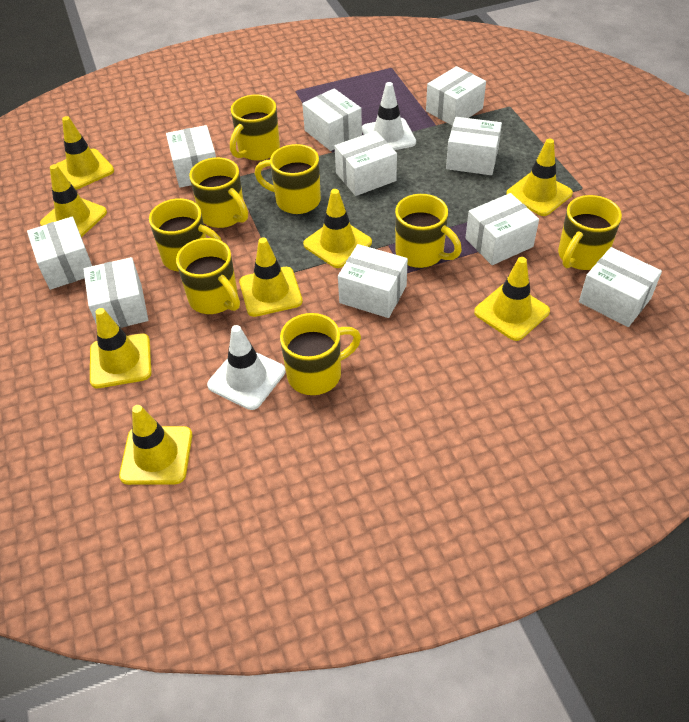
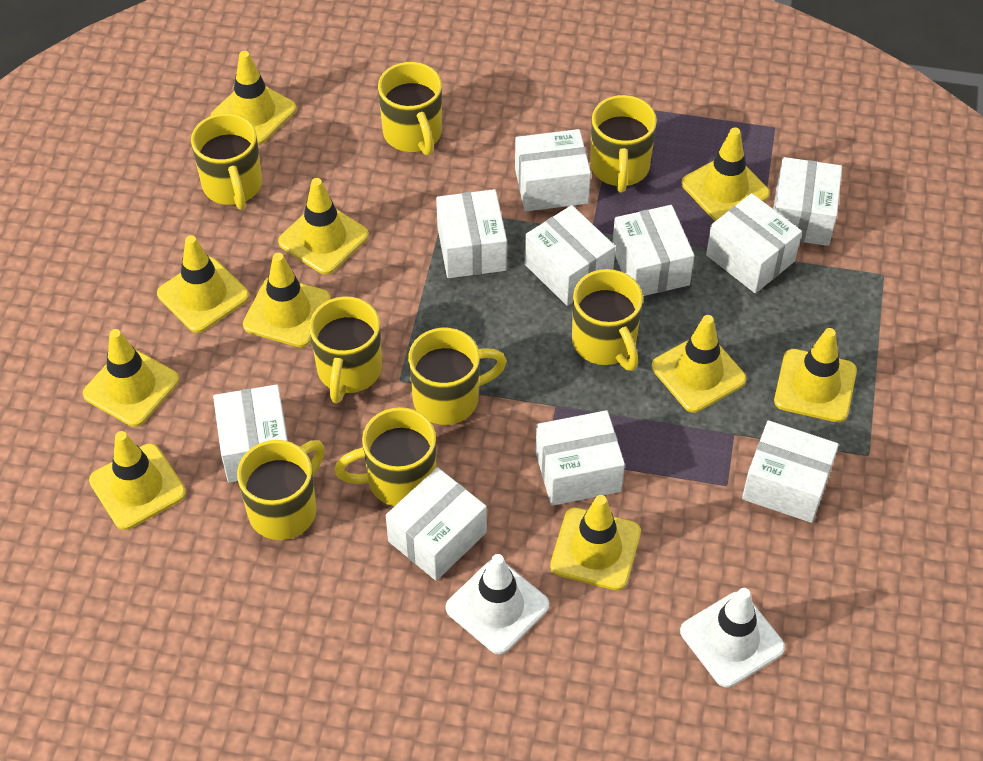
yellow traffic cone: 8 -> 10

